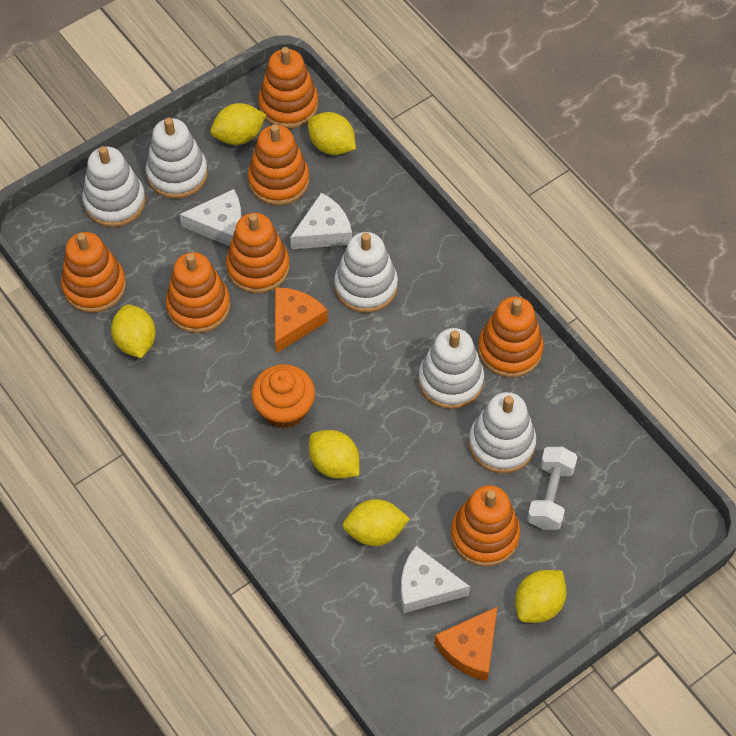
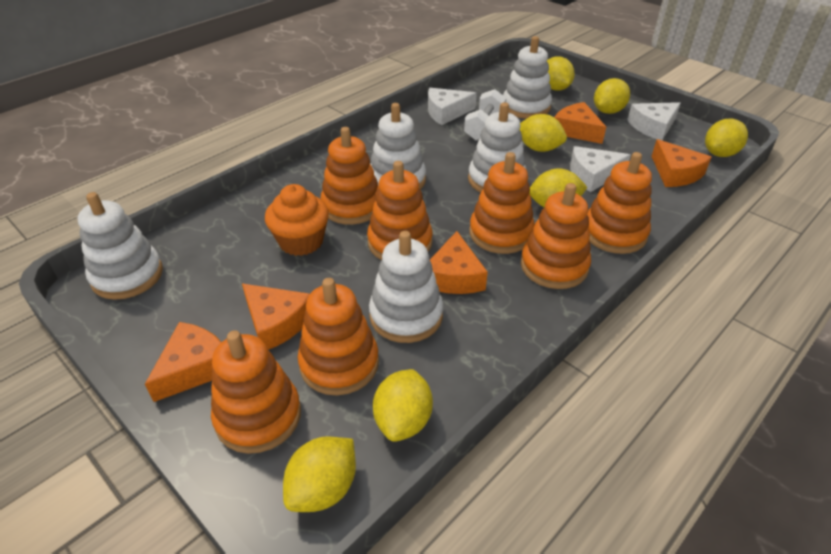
orange cheese: 2 -> 5
yellow lemon: 6 -> 7

